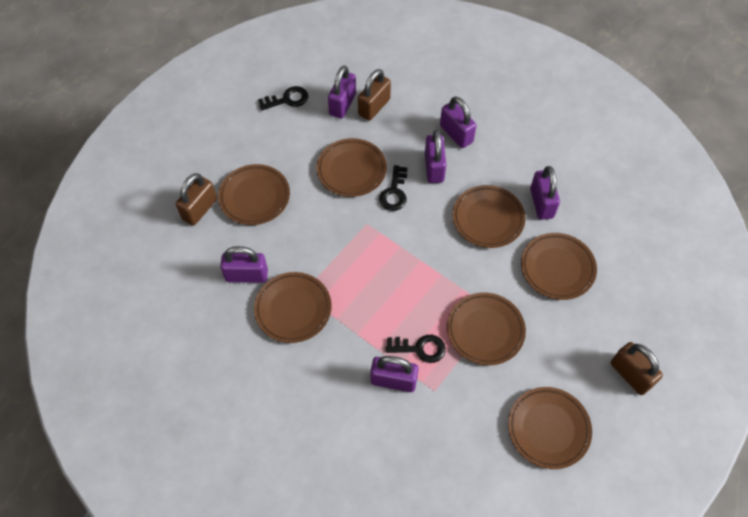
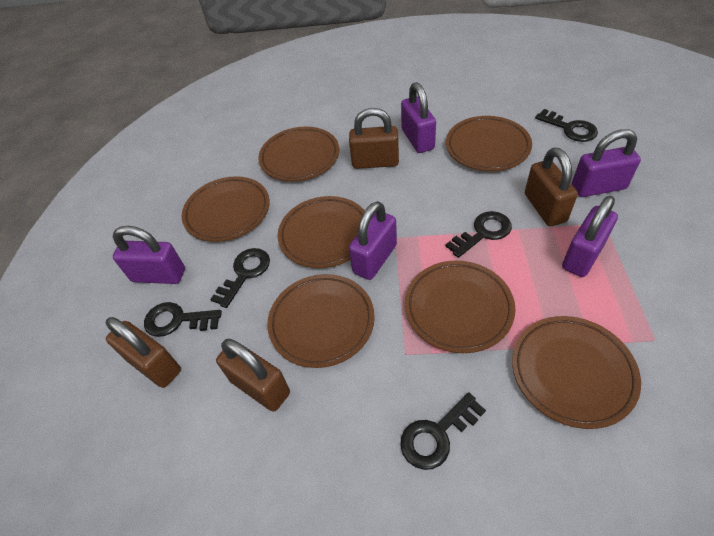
black key: 3 -> 5
brown padlock: 3 -> 4
purple padlock: 6 -> 5

